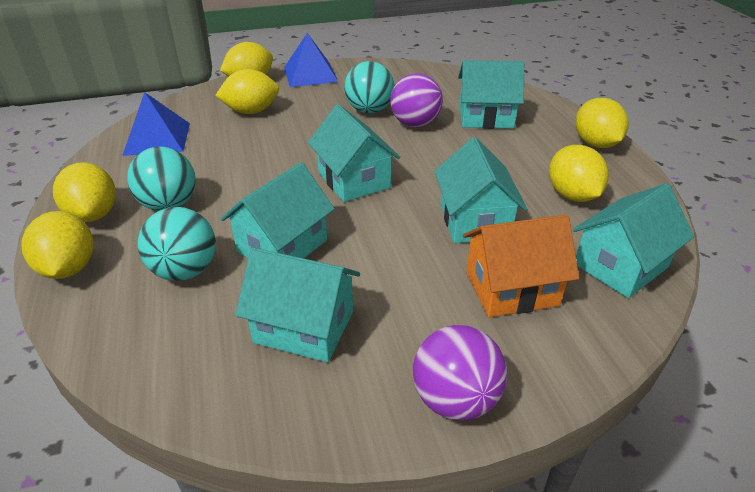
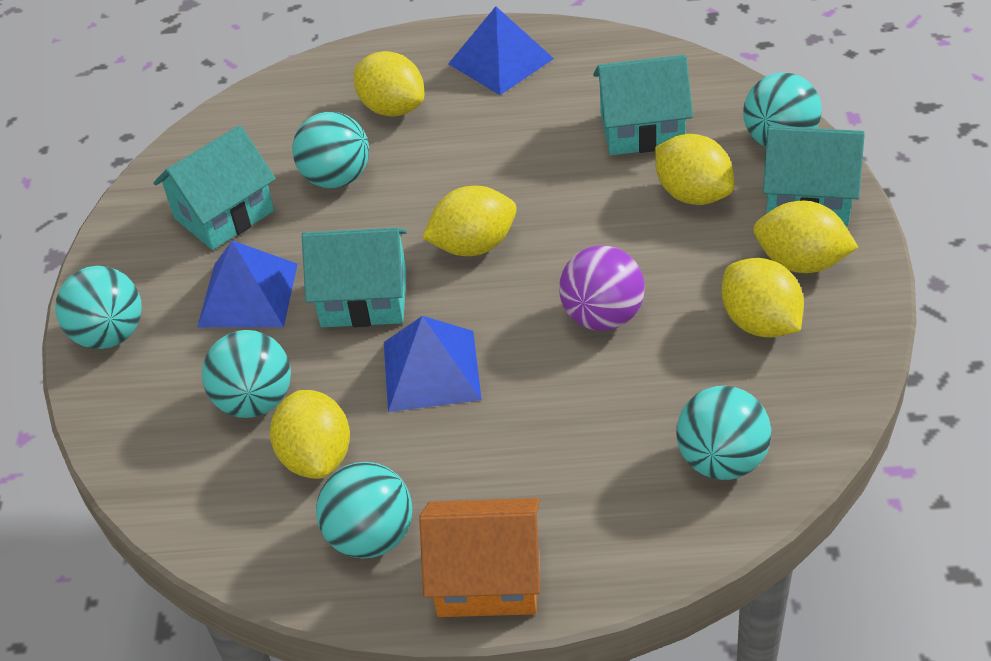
blue pyramid: 2 -> 3
purple ball: 2 -> 1
turquoise ball: 3 -> 6
turquoise house: 6 -> 4

